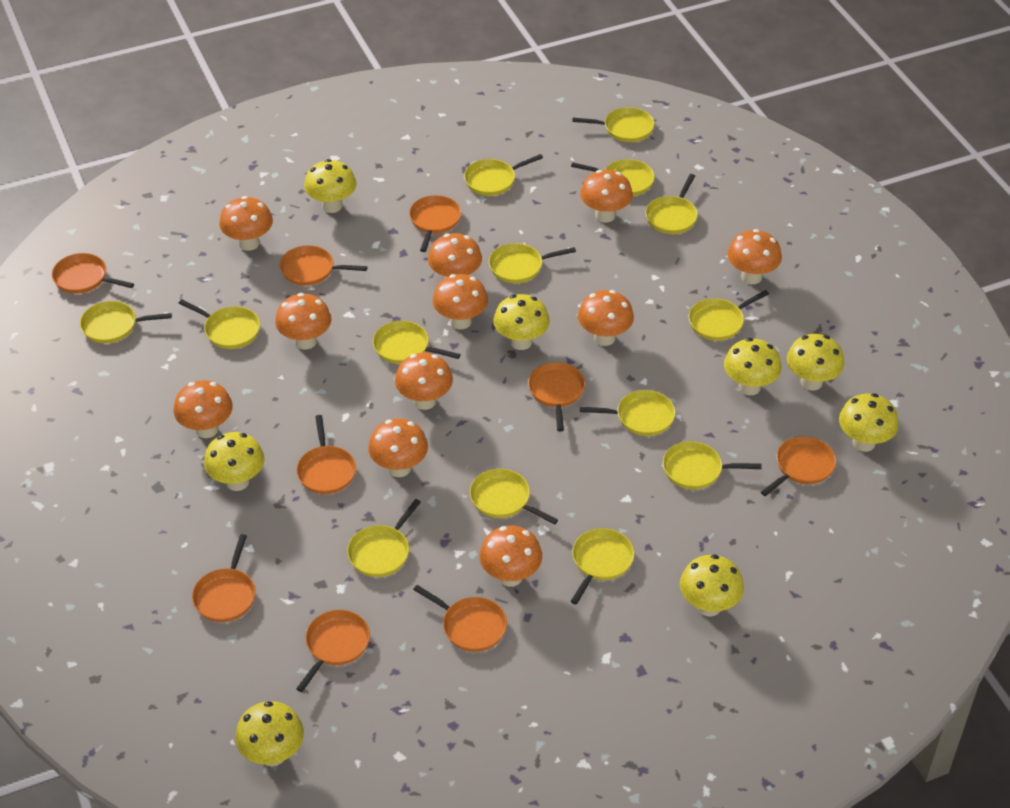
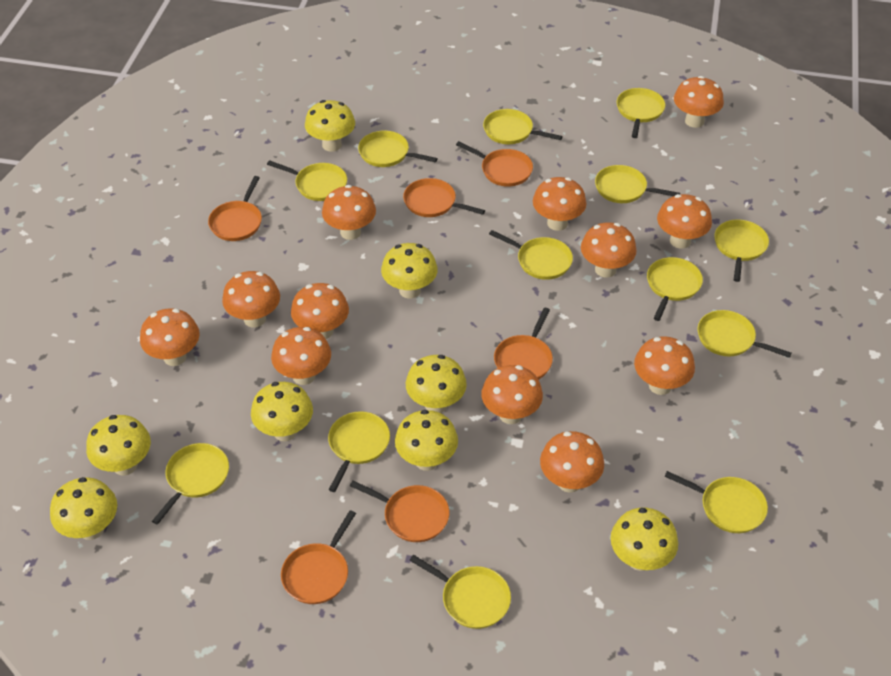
orange mushroom: 11 -> 12
orange pan: 9 -> 6
yellow pan: 14 -> 13

